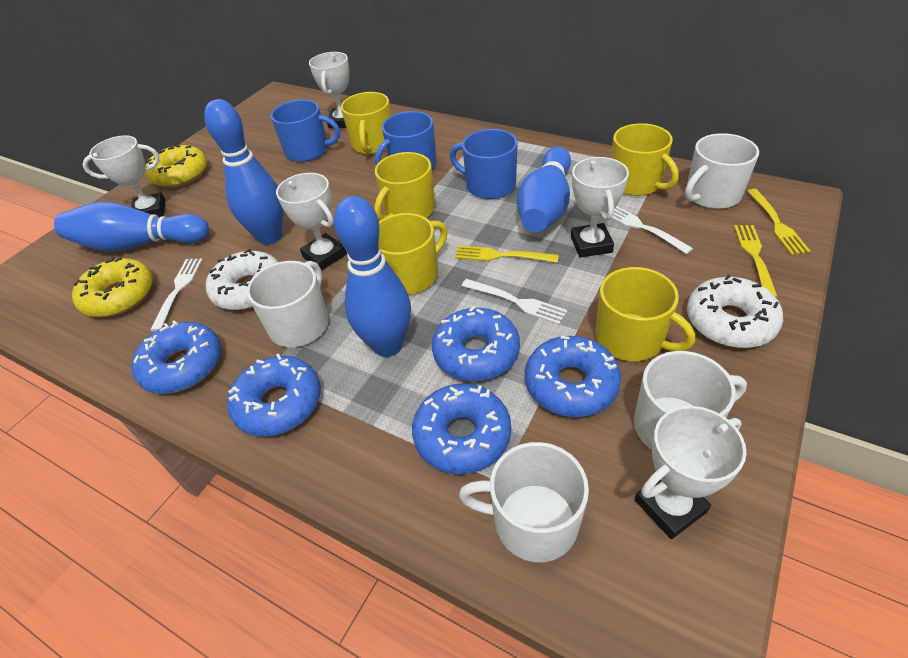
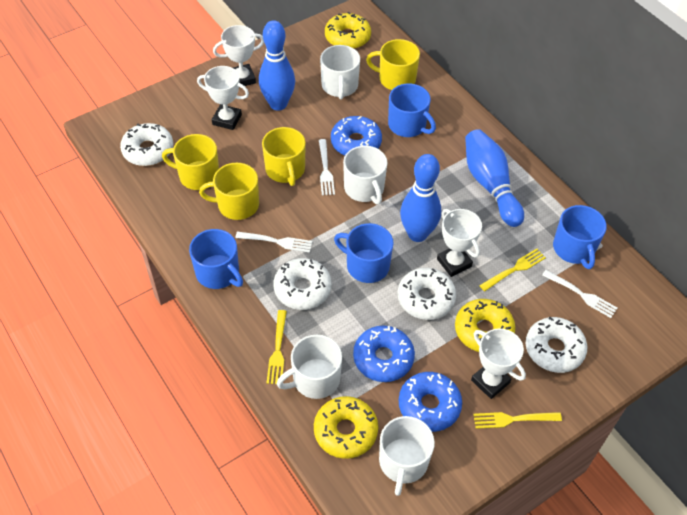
blue bowling pin: 4 -> 3
blue donut: 5 -> 3
blue mug: 3 -> 4
white donut: 2 -> 4
white trophy: 5 -> 4
yellow donut: 2 -> 3
yellow mug: 5 -> 4

